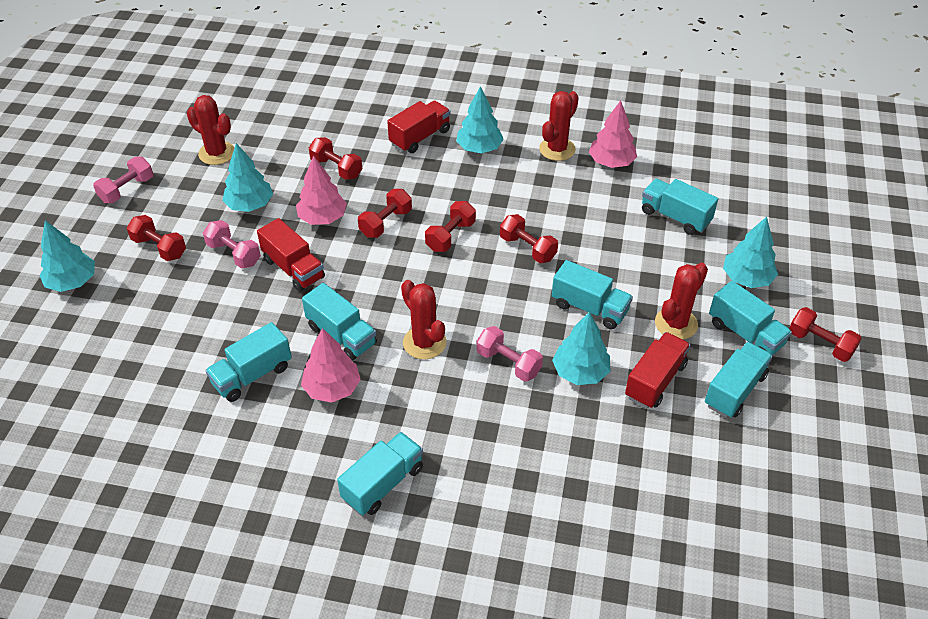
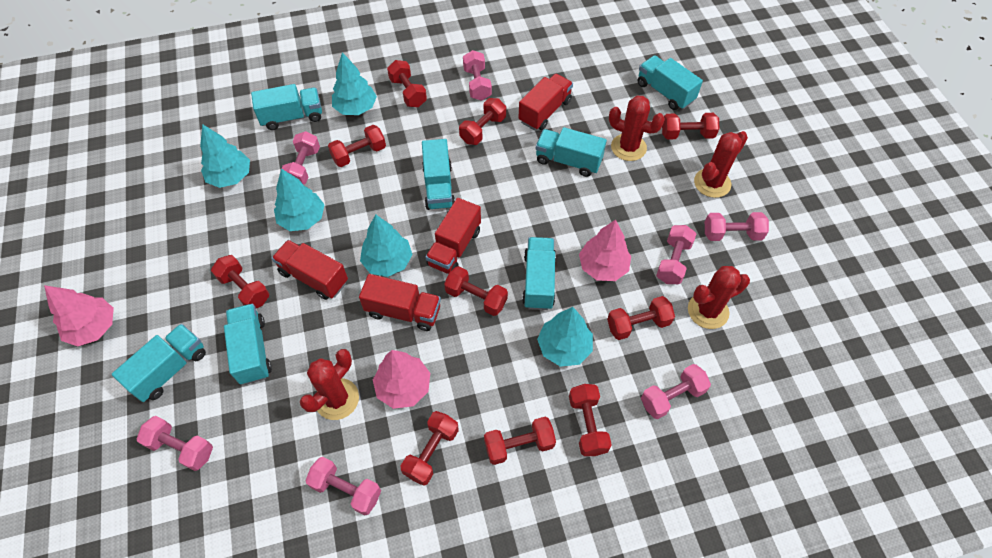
pink dumbbell: 3 -> 7
red dumbbell: 6 -> 10
red truck: 3 -> 4

